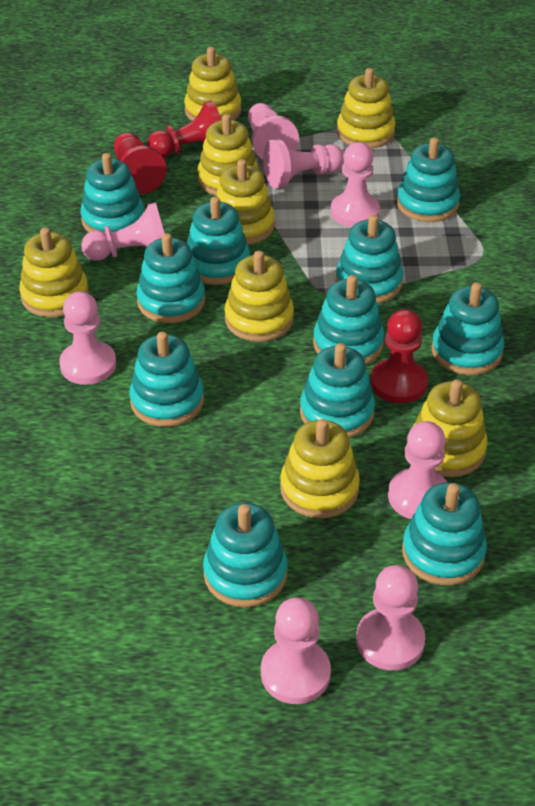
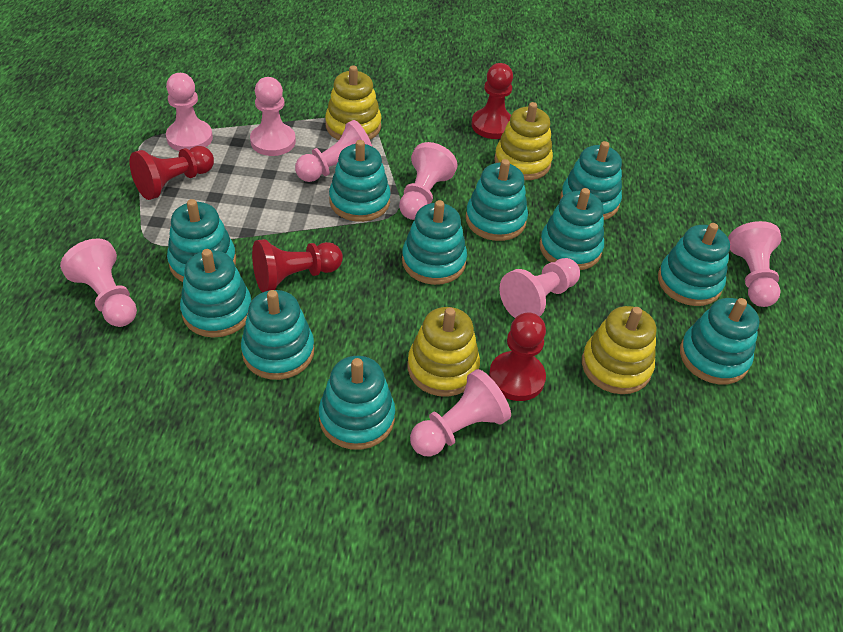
red pawn: 3 -> 4
yellow stacking toy: 8 -> 4

